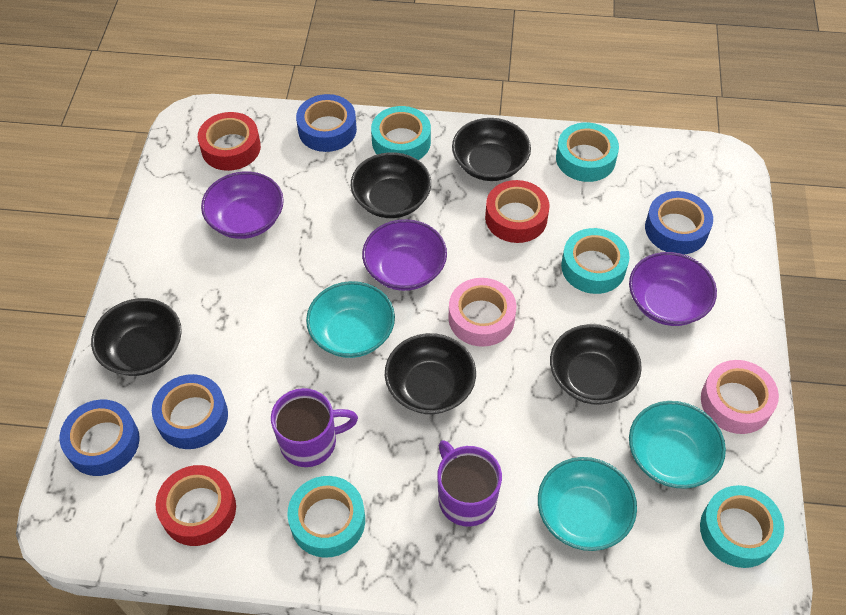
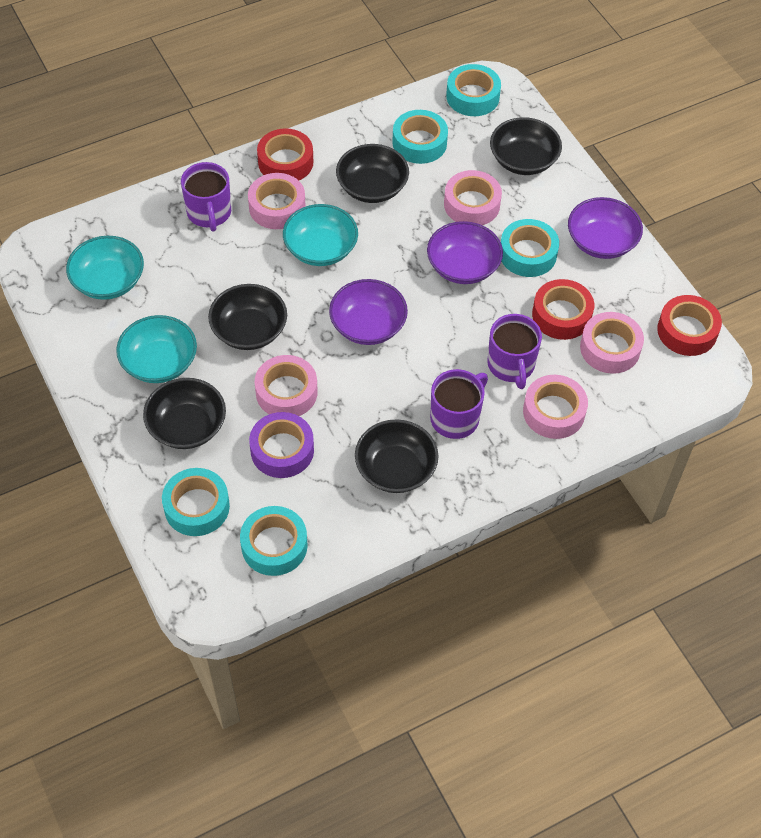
blue tape: 4 -> 0
pink tape: 2 -> 5
purple mug: 2 -> 3
purple tape: 0 -> 1

